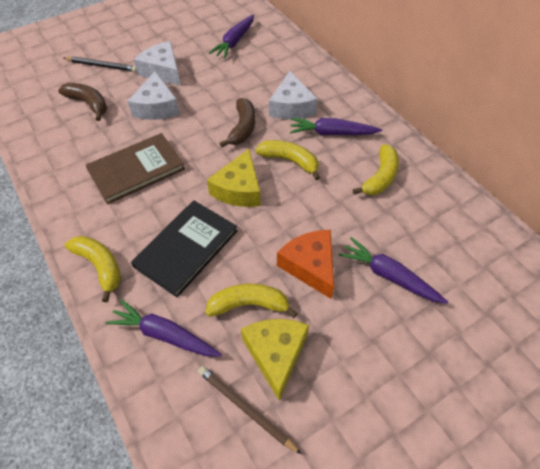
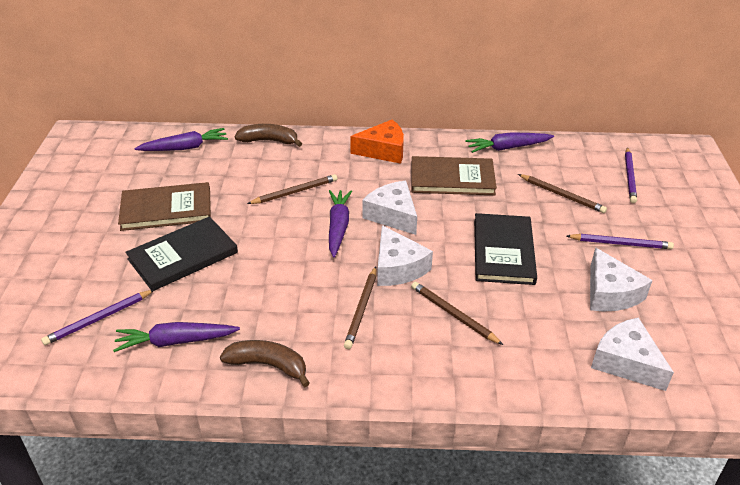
black book: 1 -> 2
black pencil: 1 -> 0
brown book: 1 -> 2
brown pencil: 1 -> 4
purple pencil: 0 -> 3
white cheese: 3 -> 4
yellow banana: 4 -> 0
yellow cheese: 2 -> 0

